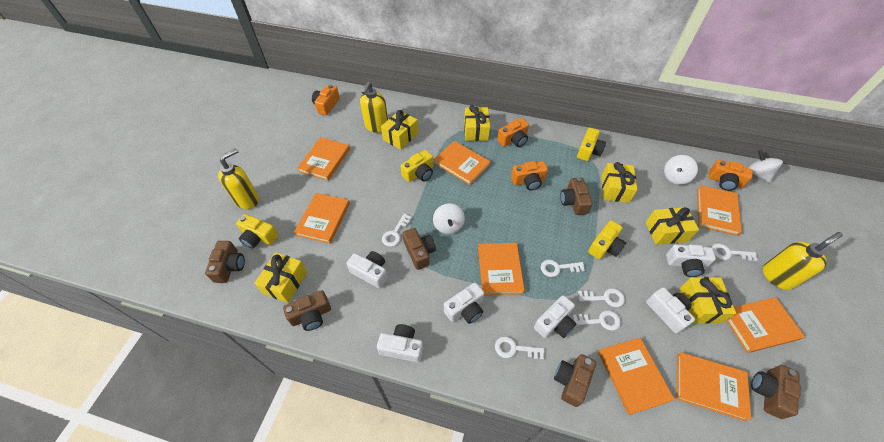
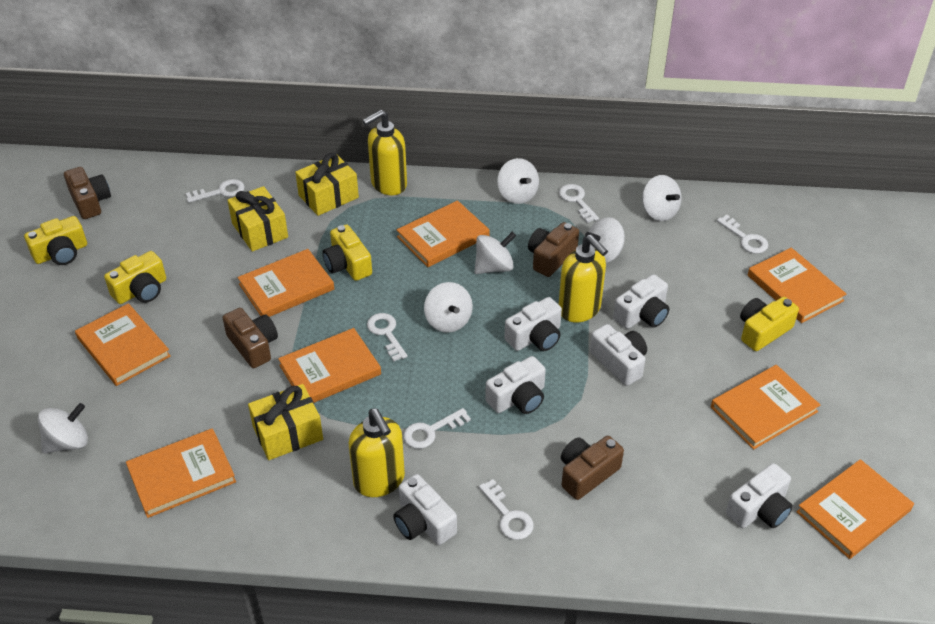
brown camera: 6 -> 4
orange camera: 4 -> 0
white spinning top: 3 -> 6
yellow gift: 6 -> 3

